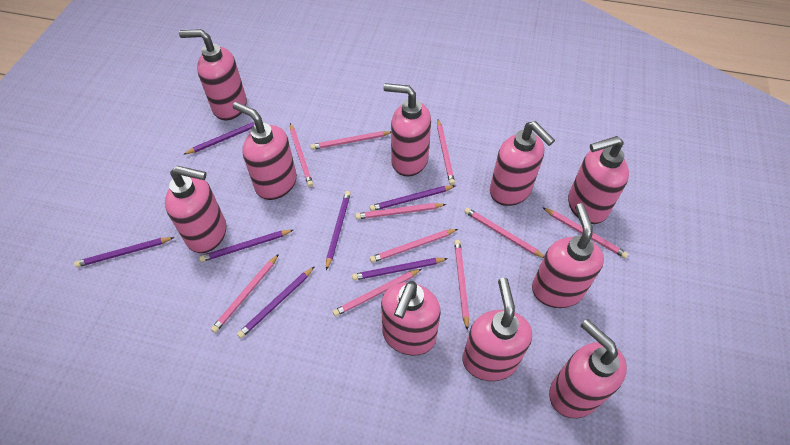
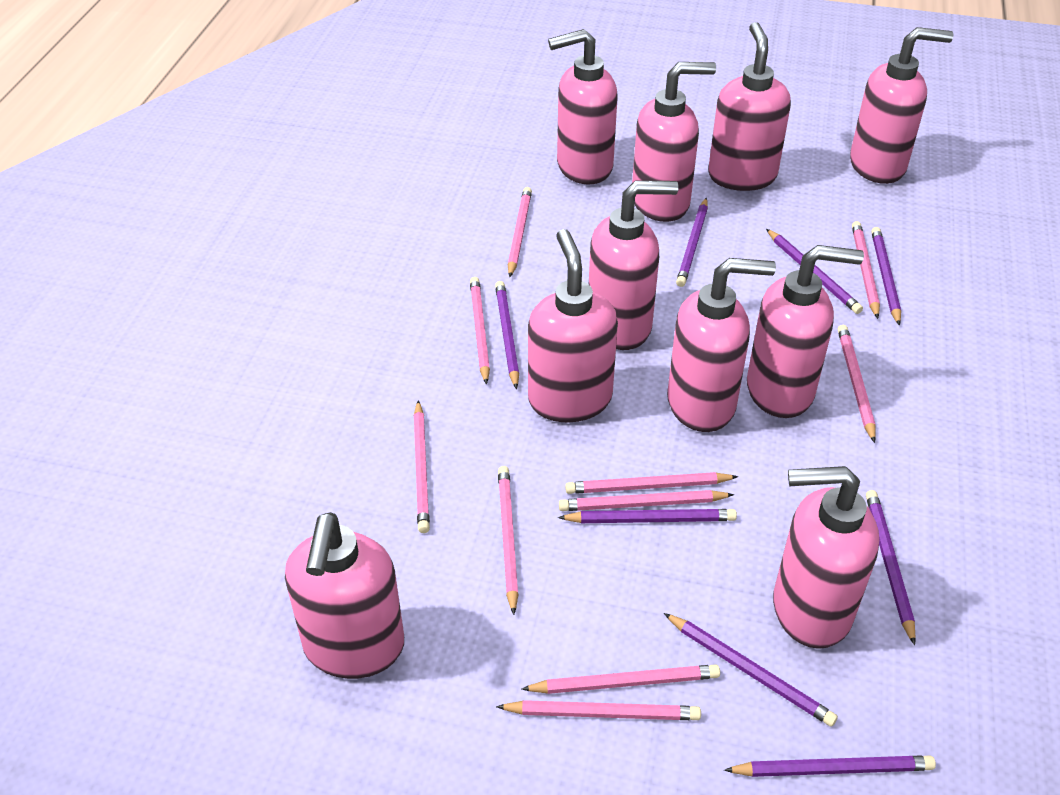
purple pencil: 7 -> 8

